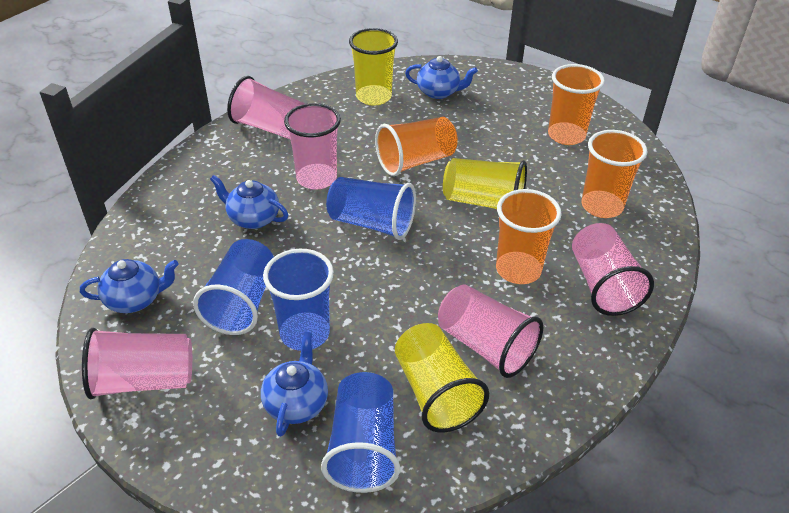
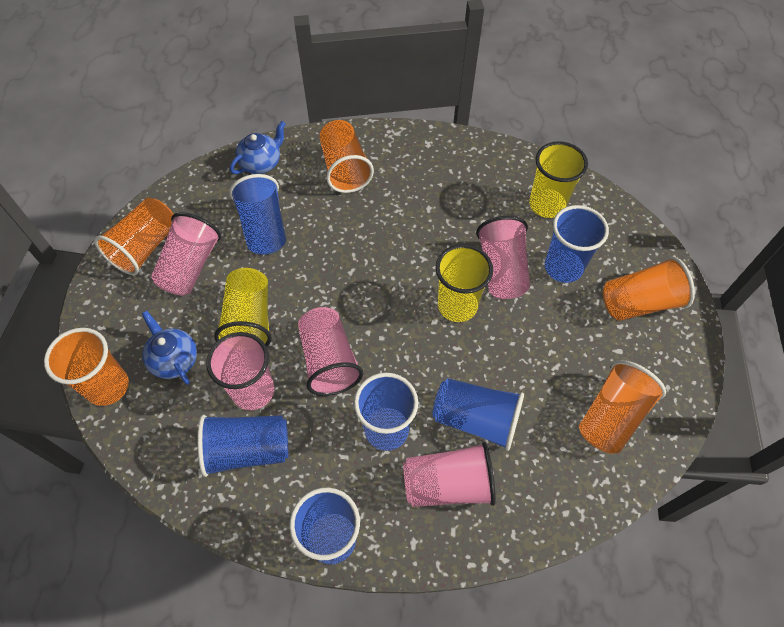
blue cup: 4 -> 6
blue teapot: 4 -> 2
orange cup: 4 -> 5

